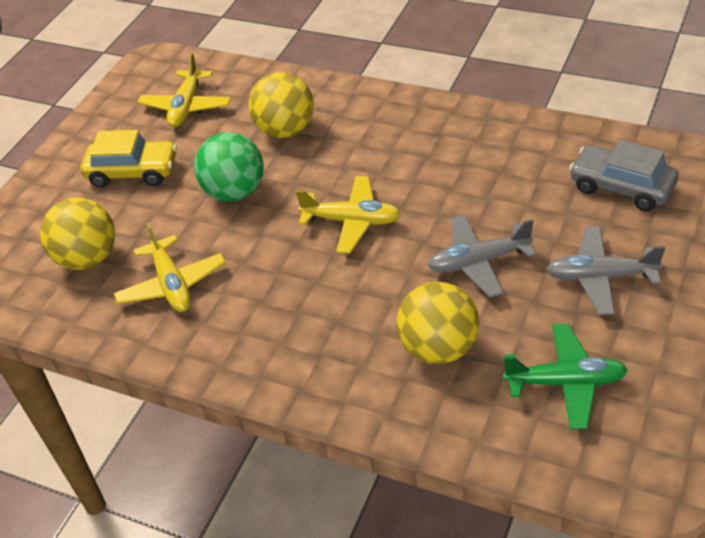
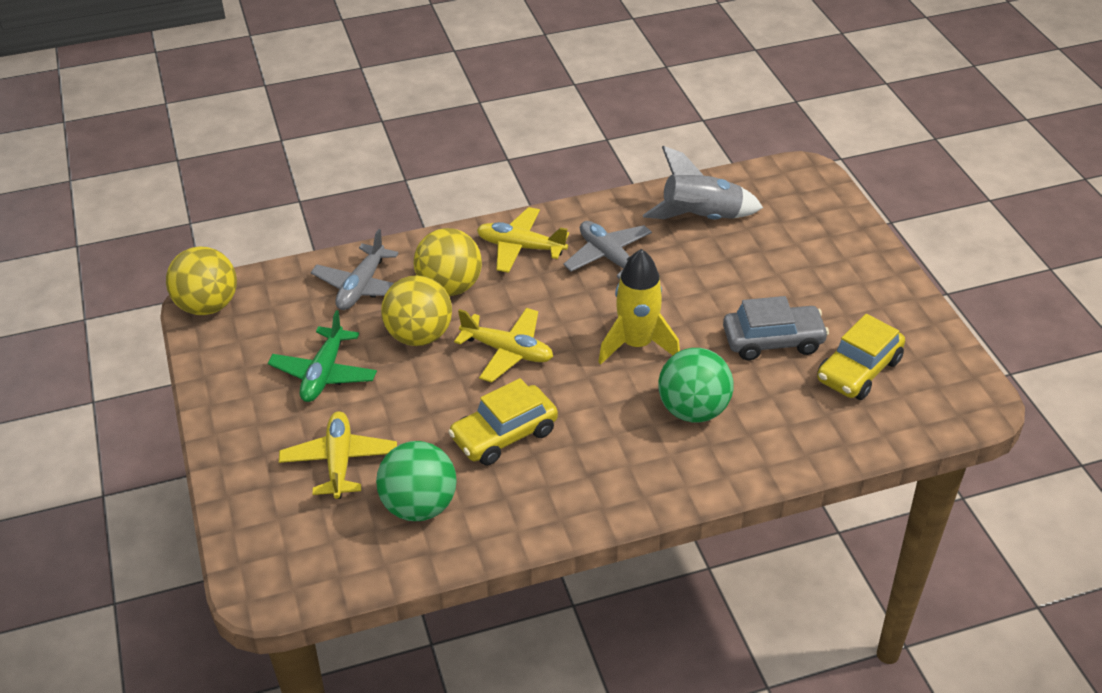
green ball: 1 -> 2
grey rocket: 0 -> 1
yellow car: 1 -> 2
yellow rocket: 0 -> 1

